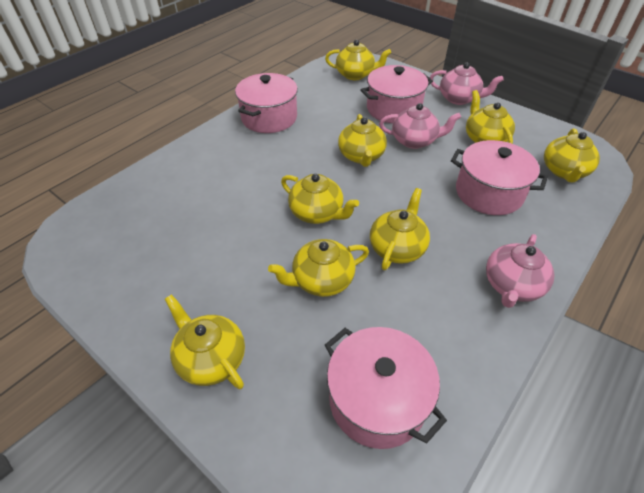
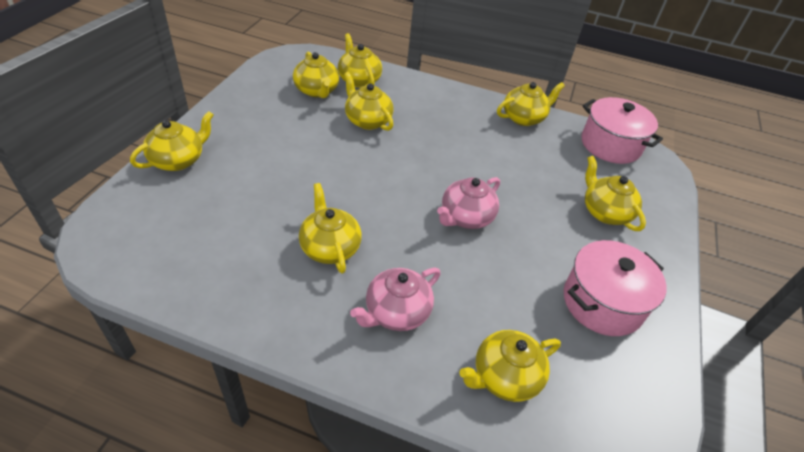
pink pot: 4 -> 2
pink teapot: 3 -> 2

